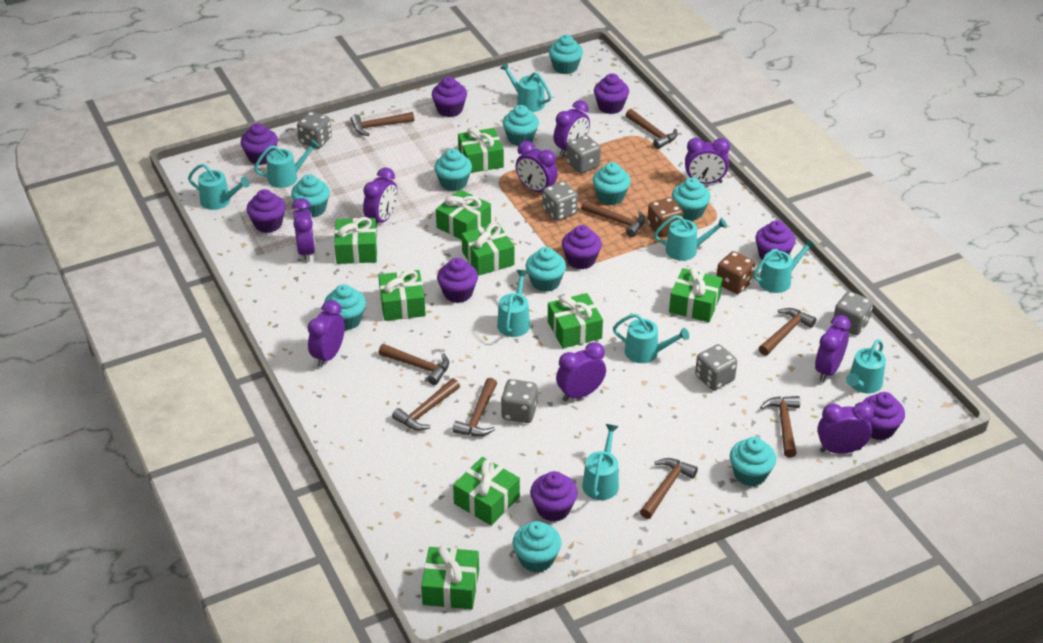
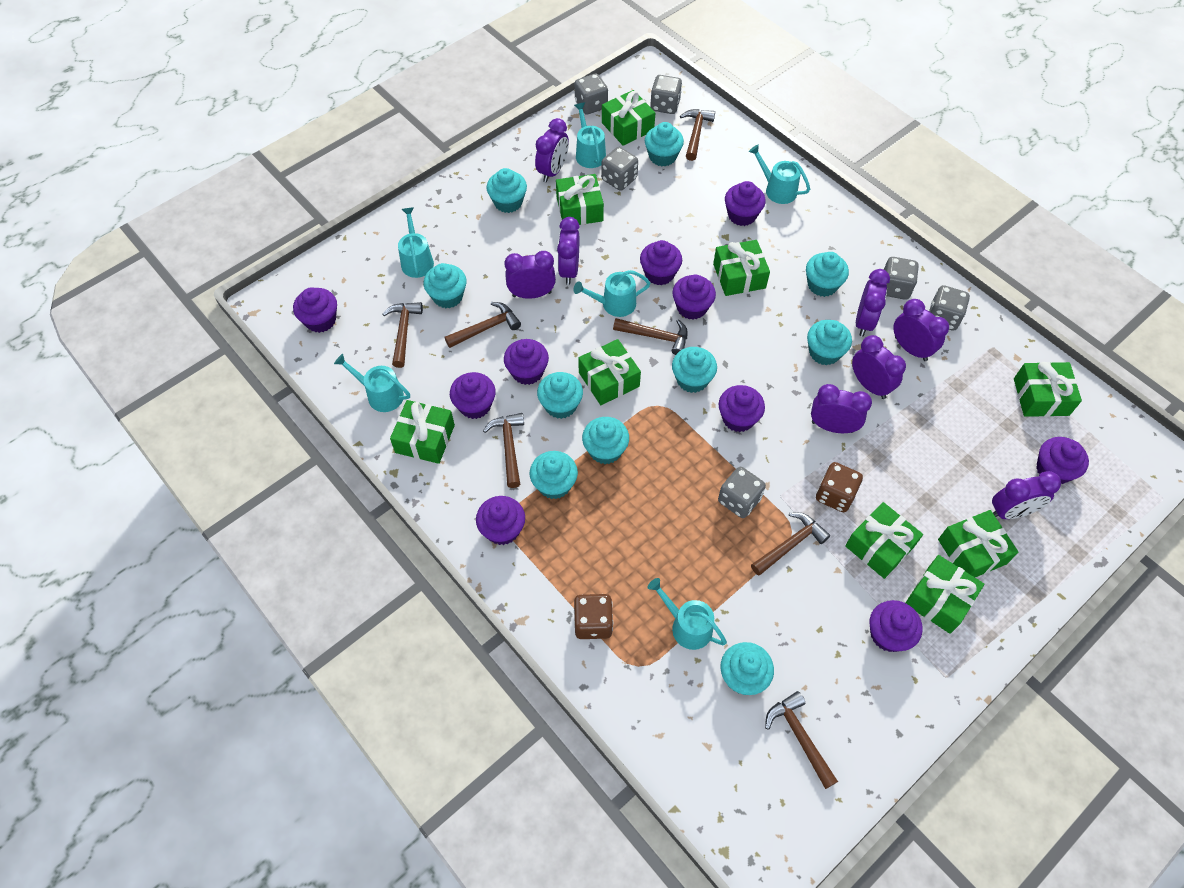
brown hammer: 9 -> 7
purple clock: 9 -> 8
purple cupcake: 9 -> 10
turquoise watering can: 9 -> 6

